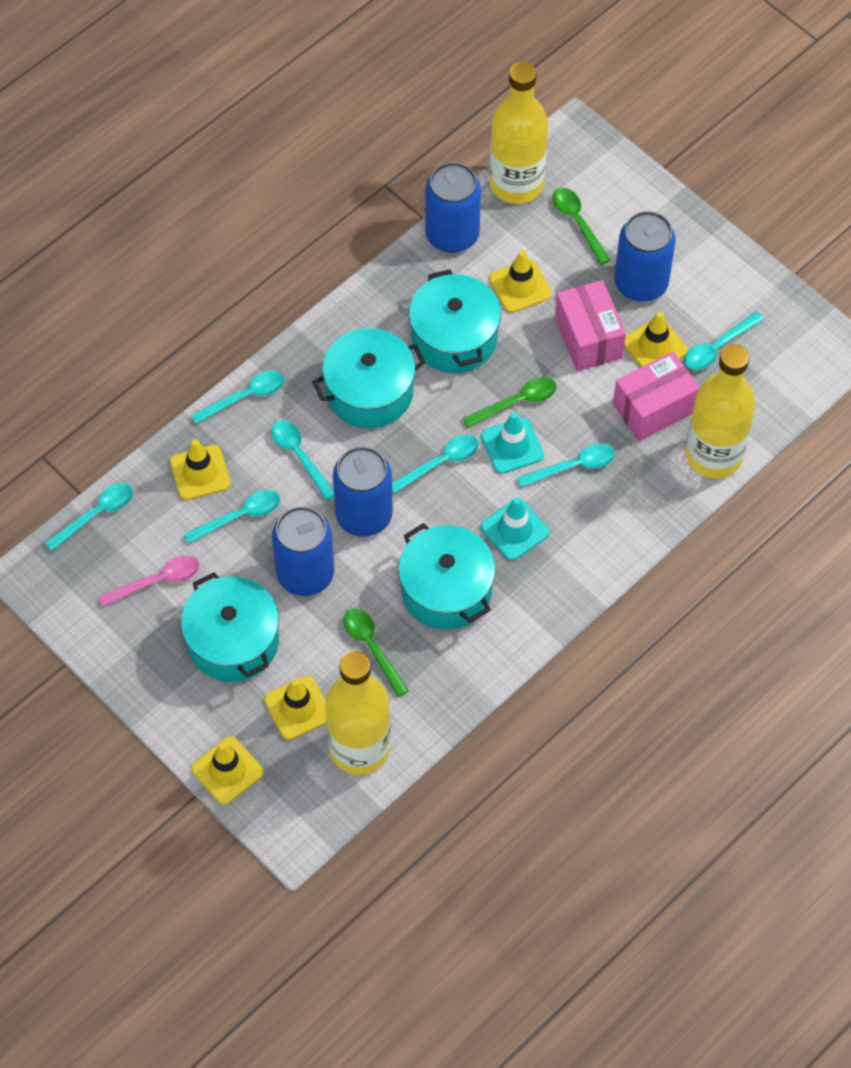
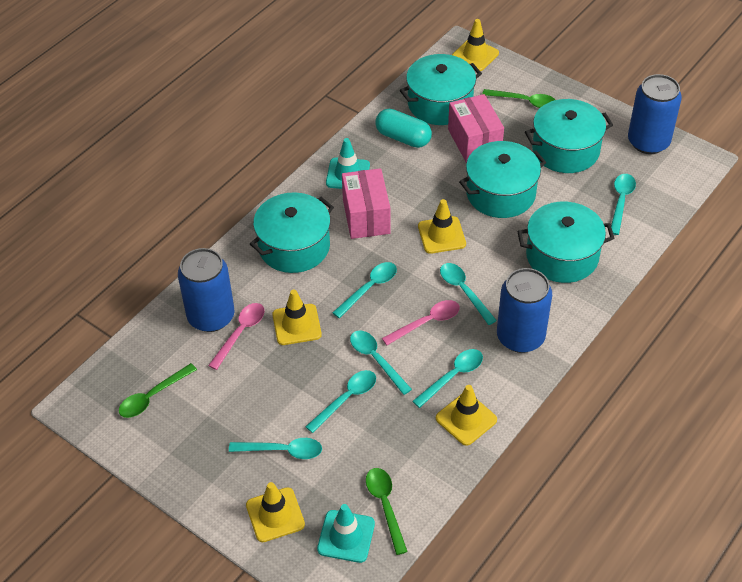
blue can: 4 -> 3
pink spoon: 1 -> 2
turquoise capsule: 0 -> 1
turquoise pot: 4 -> 5
yellow bottle: 3 -> 0

